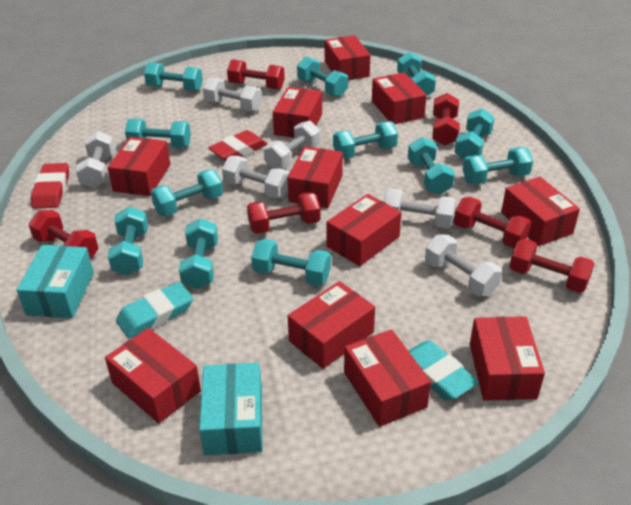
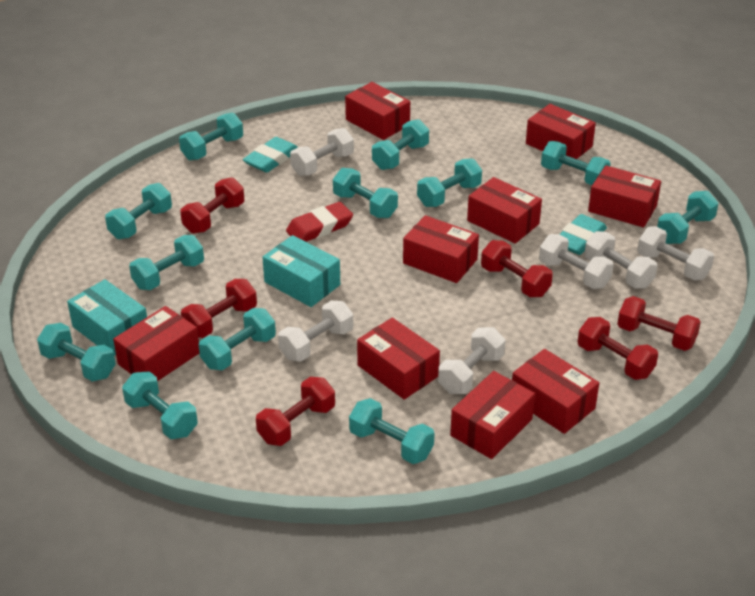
red box: 11 -> 9
red eraser: 2 -> 1

